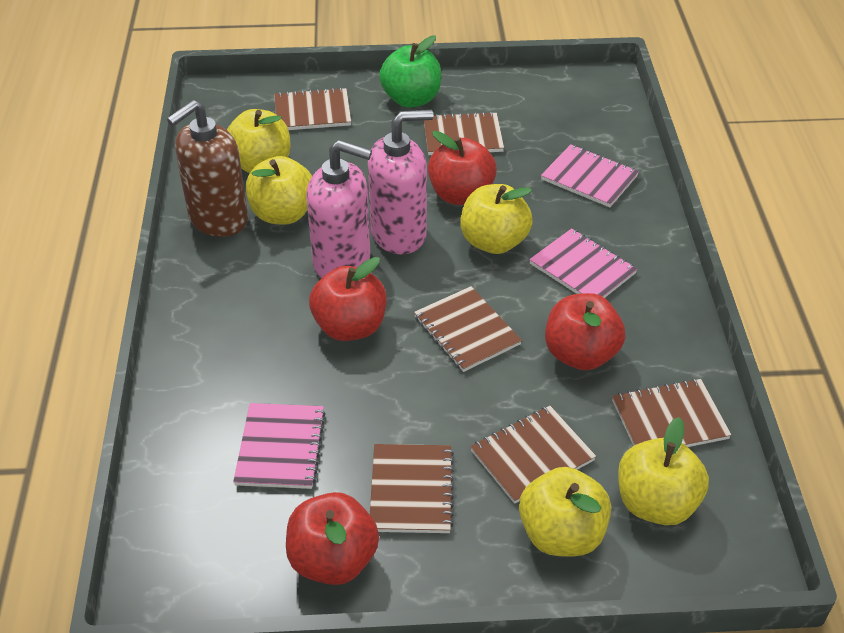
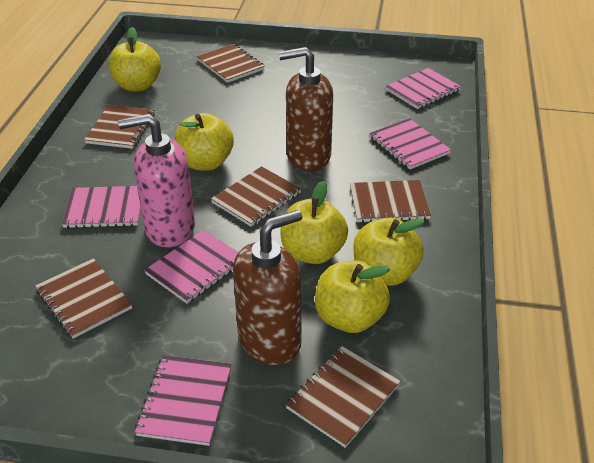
brown soap dispenser: 1 -> 2
green apple: 1 -> 0
pink notebook: 3 -> 5
pink soap dispenser: 2 -> 1
red apple: 4 -> 0

